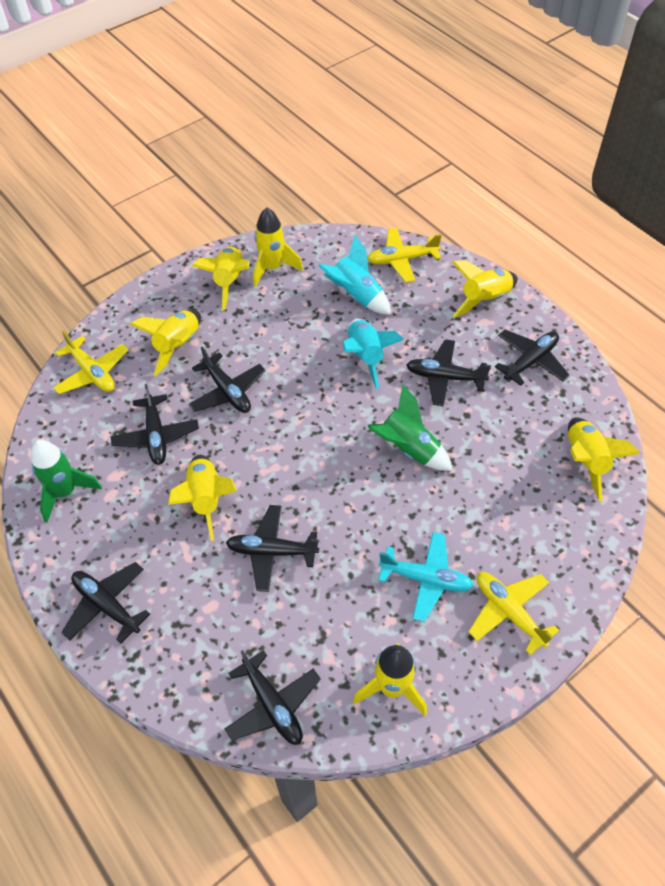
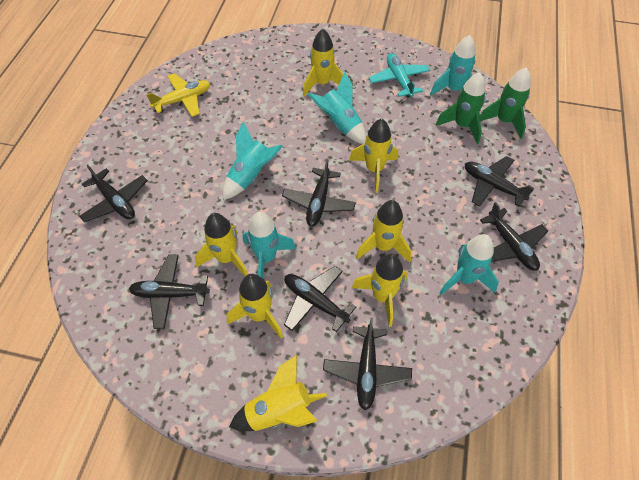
turquoise rocket: 2 -> 5
yellow plane: 3 -> 1

